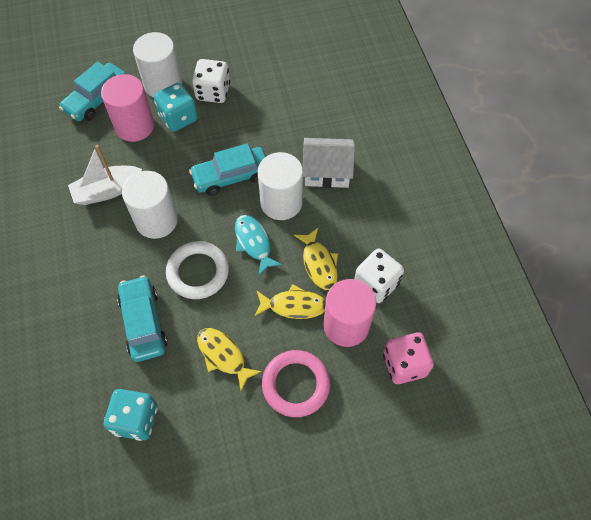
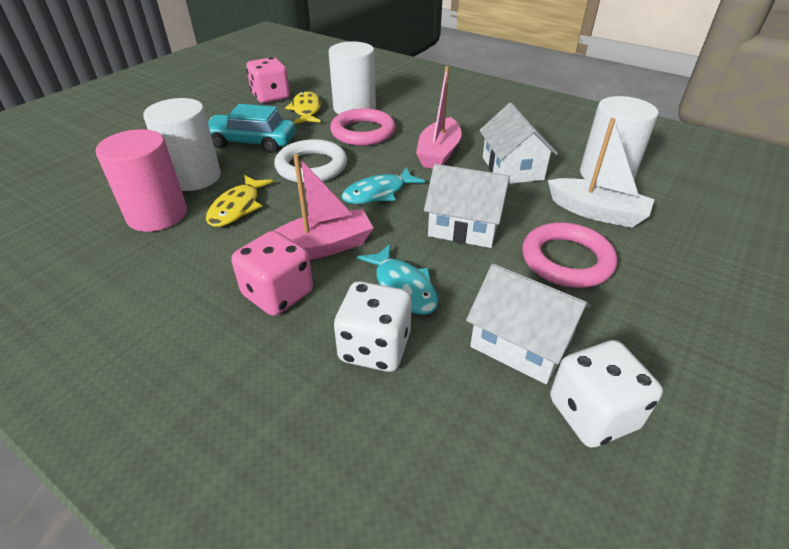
pink boat: 0 -> 2
pink cylinder: 2 -> 1
pink dice: 1 -> 2
pink ring: 1 -> 2
turquoise car: 3 -> 1
turquoise dice: 2 -> 0
turquoise fish: 1 -> 2
white house: 1 -> 3
yellow fish: 3 -> 2

